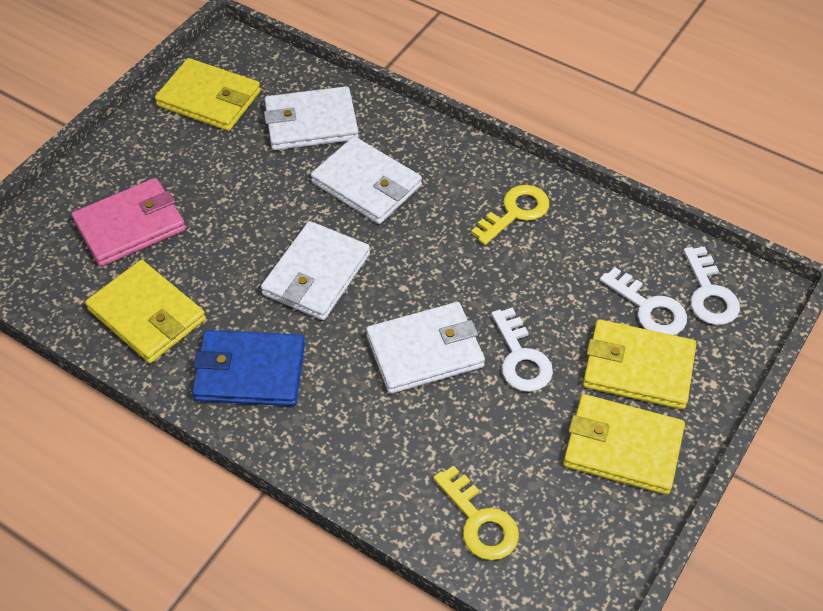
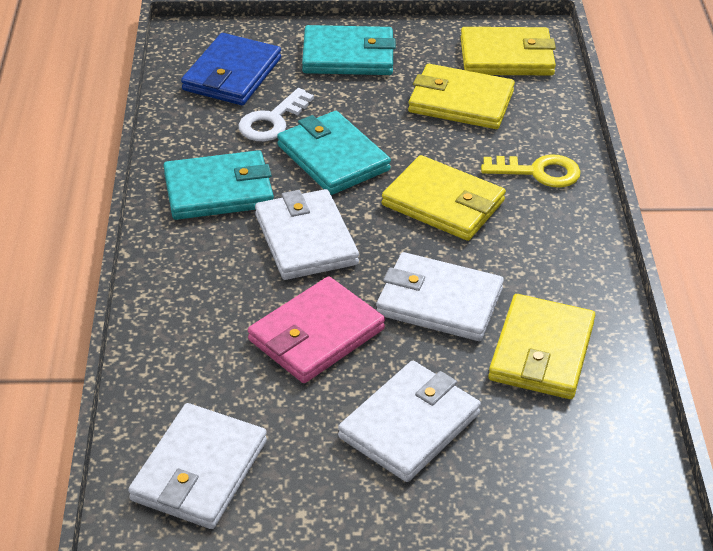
turquoise wallet: 0 -> 3
white key: 3 -> 1
yellow key: 2 -> 1

